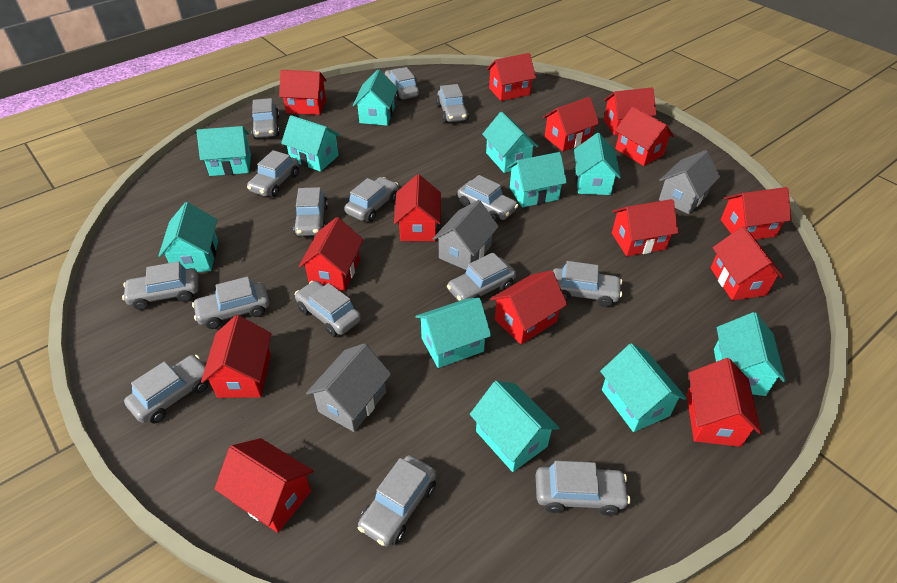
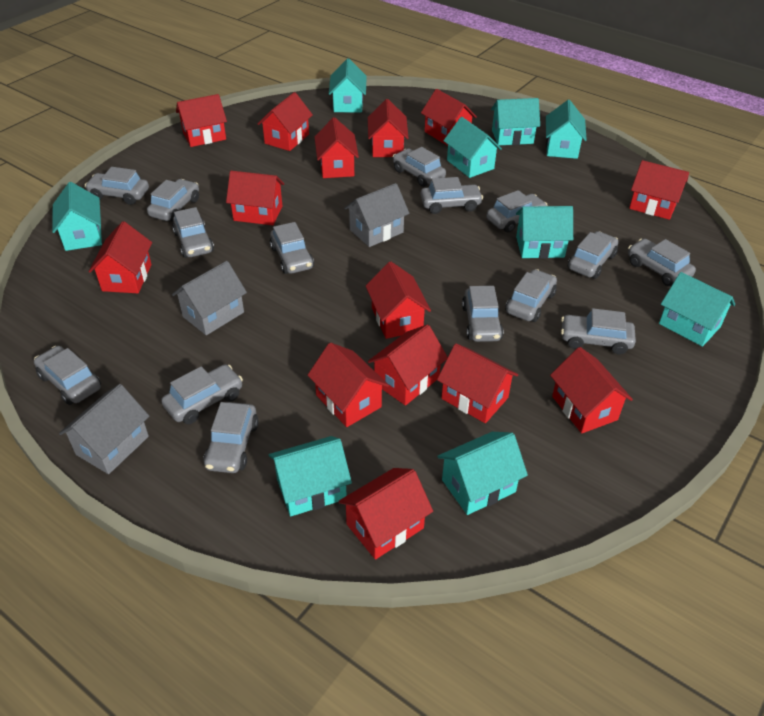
turquoise house: 11 -> 9

